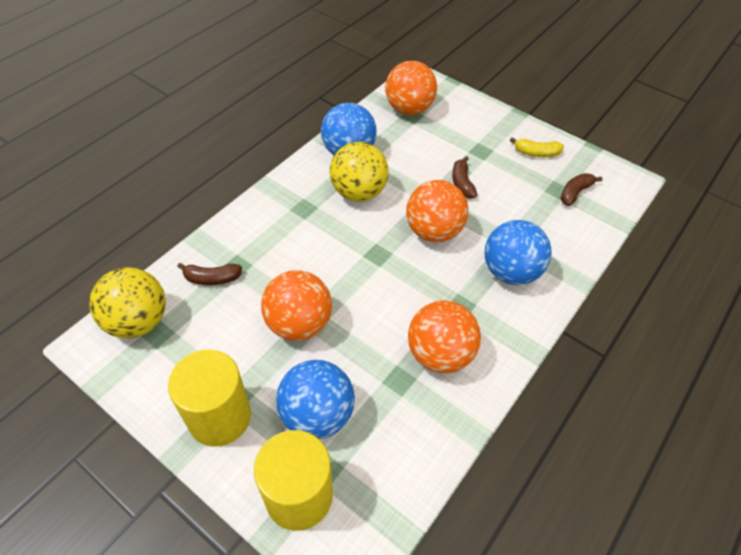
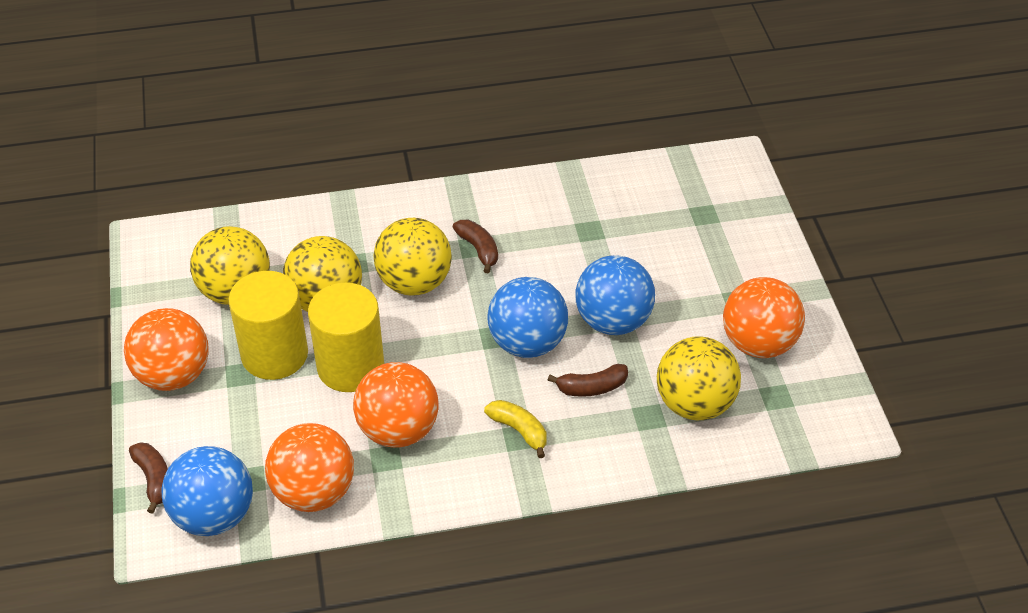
yellow ball: 2 -> 4

